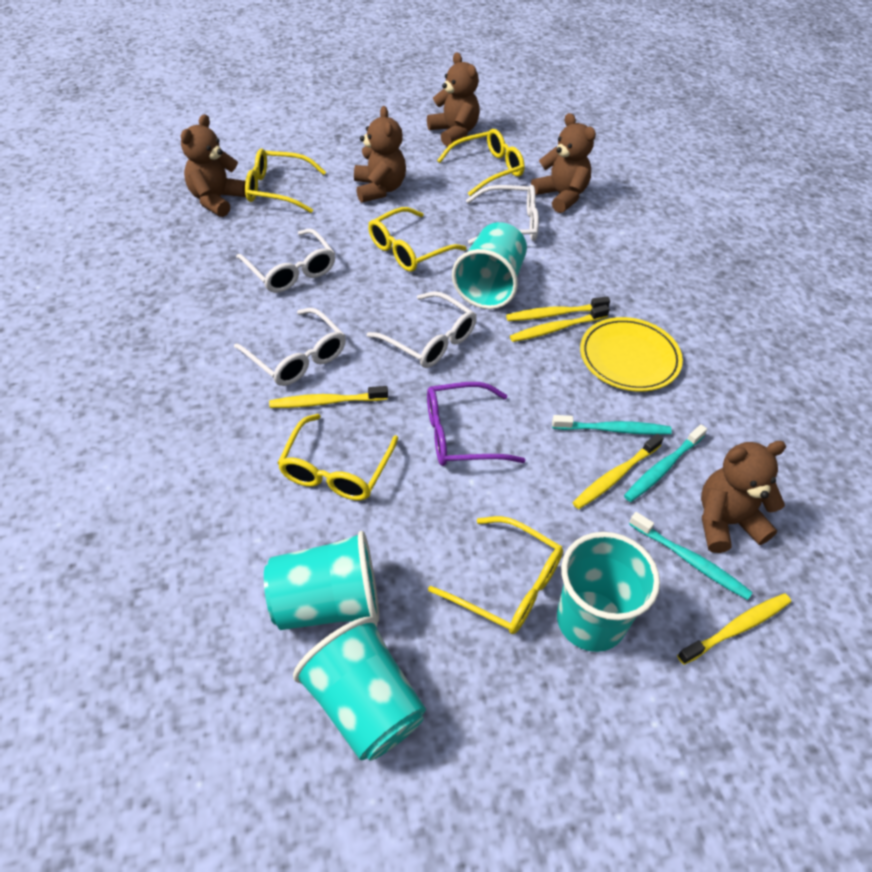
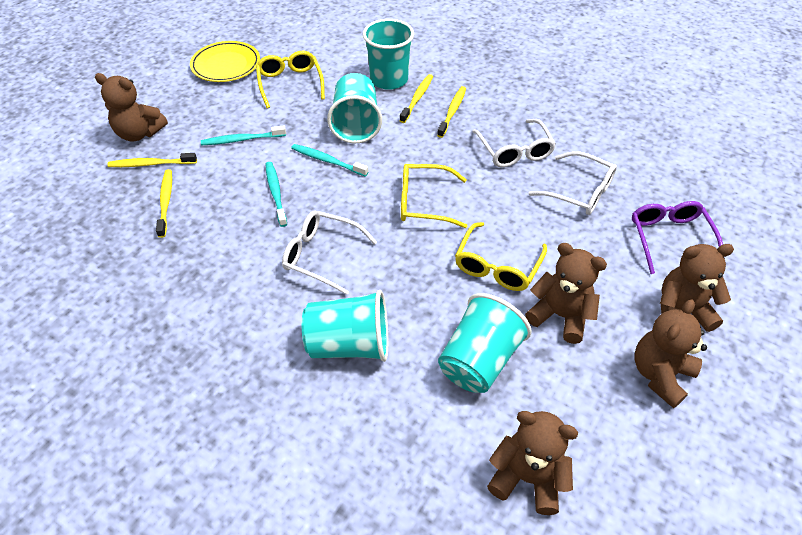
white glasses: 4 -> 3
yellow glasses: 5 -> 3
yellow toothbrush: 5 -> 4

